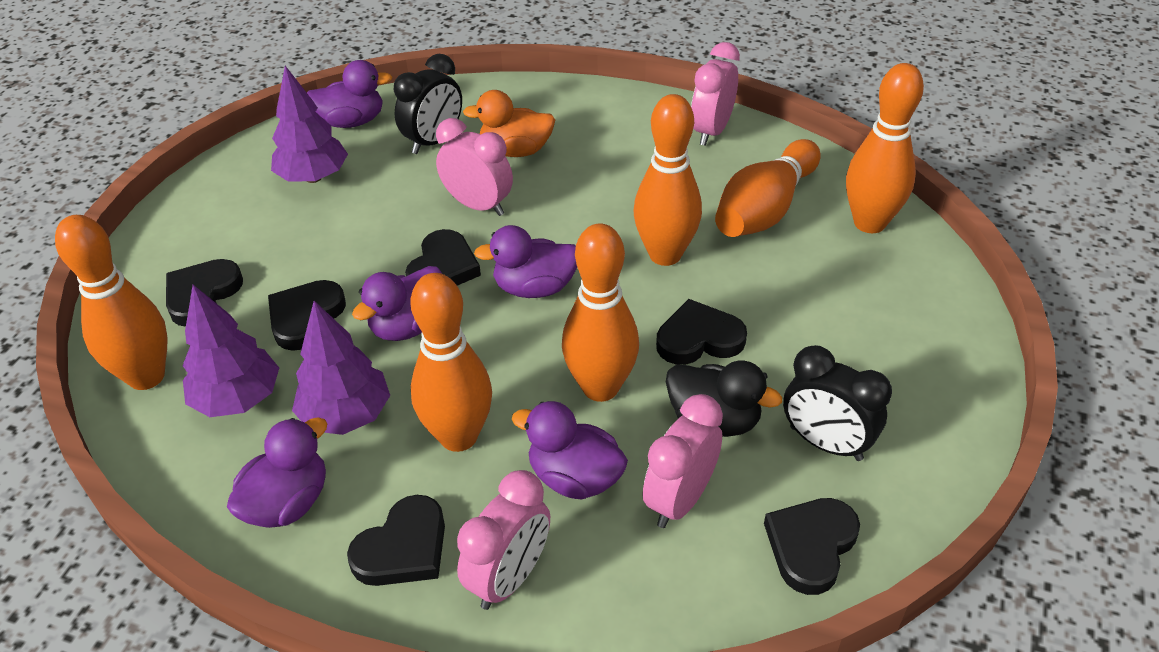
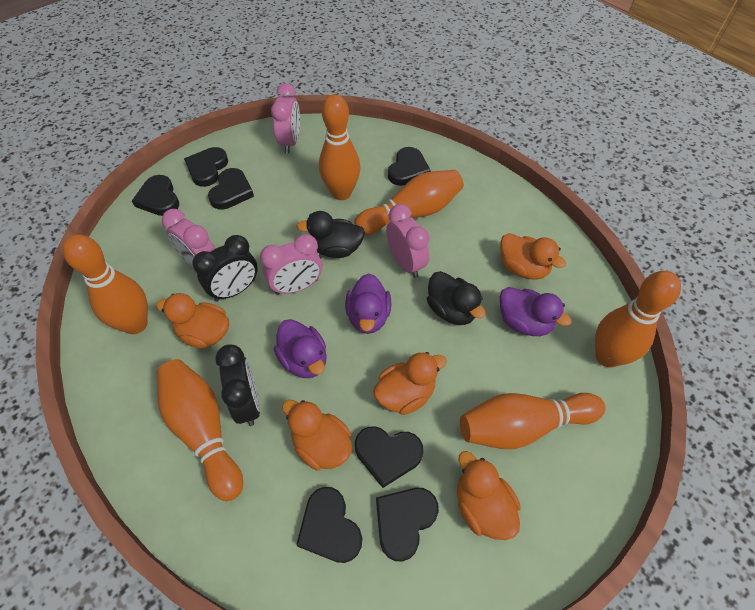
black duck: 1 -> 2
black heart: 6 -> 7
orange duck: 1 -> 5
purple duck: 5 -> 3
purple tree: 3 -> 0

